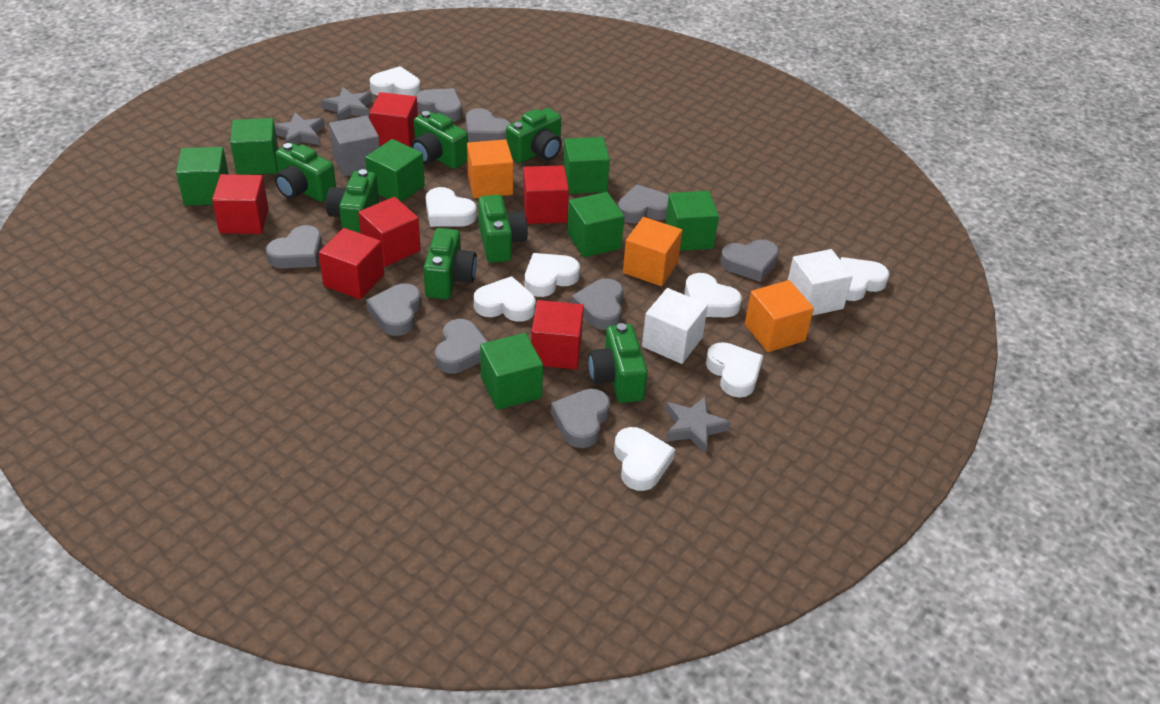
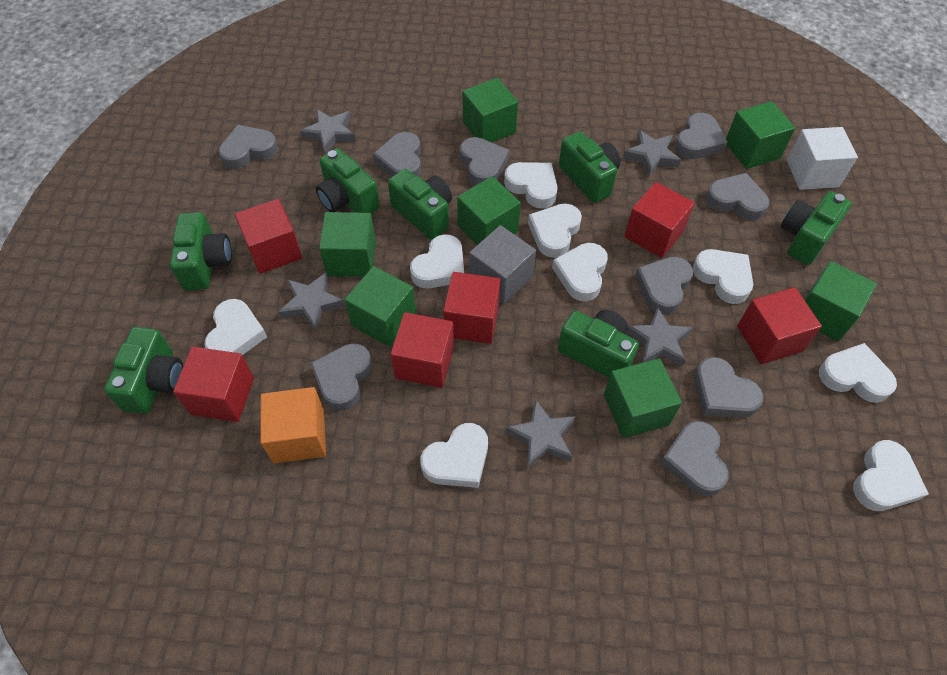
grey star: 3 -> 5
orange cube: 3 -> 1
white cube: 2 -> 1
white heart: 8 -> 9

